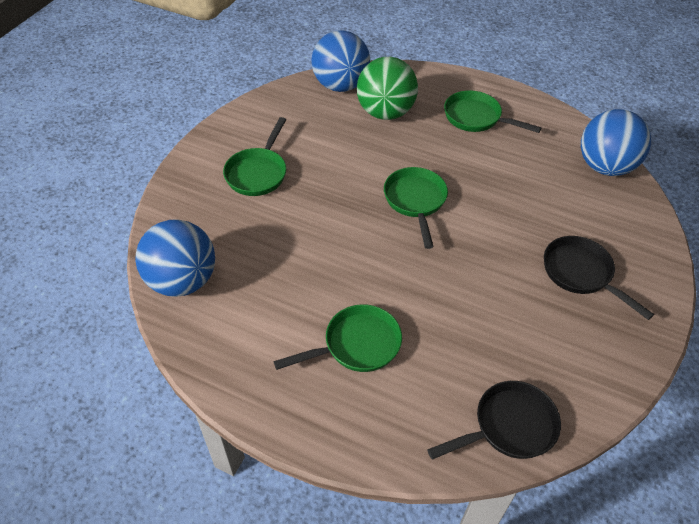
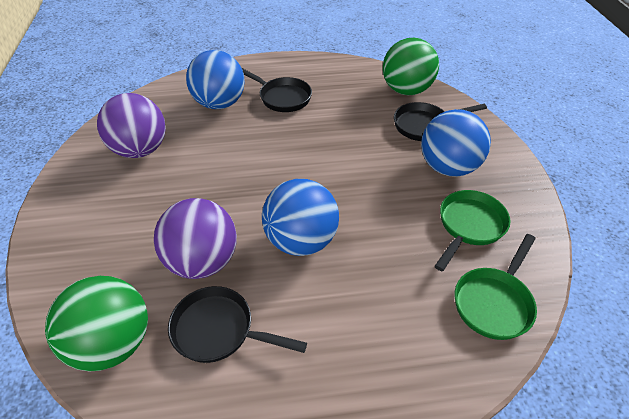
black pan: 2 -> 3
green ball: 1 -> 2
green pan: 4 -> 2
purple ball: 0 -> 2

